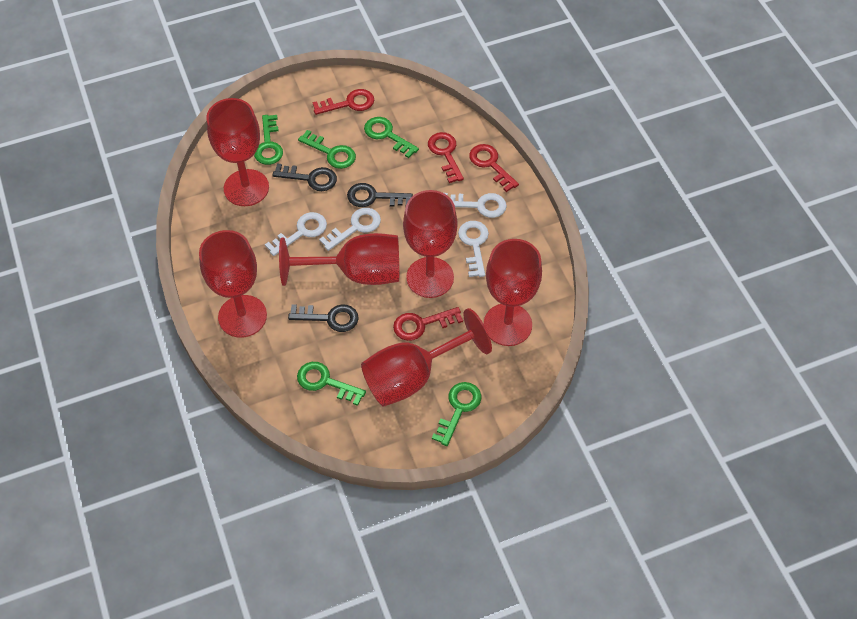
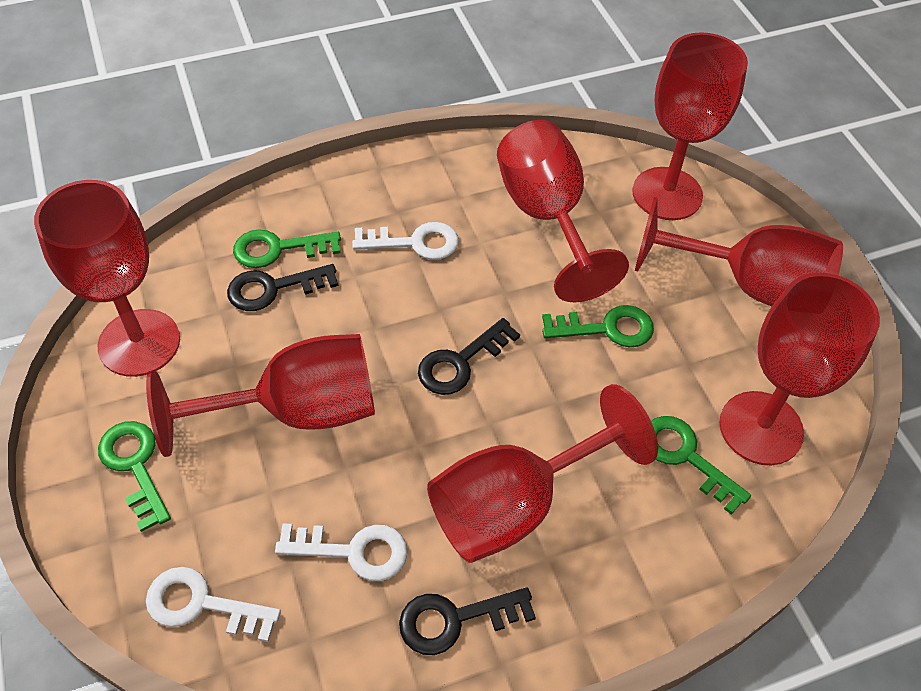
green key: 5 -> 4
red goblet: 6 -> 7
red key: 4 -> 0
white key: 4 -> 3

